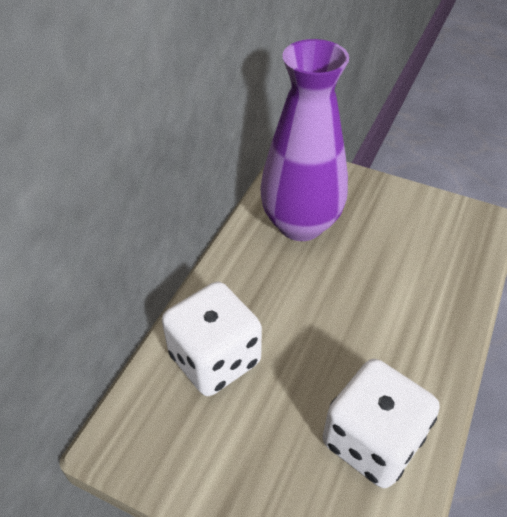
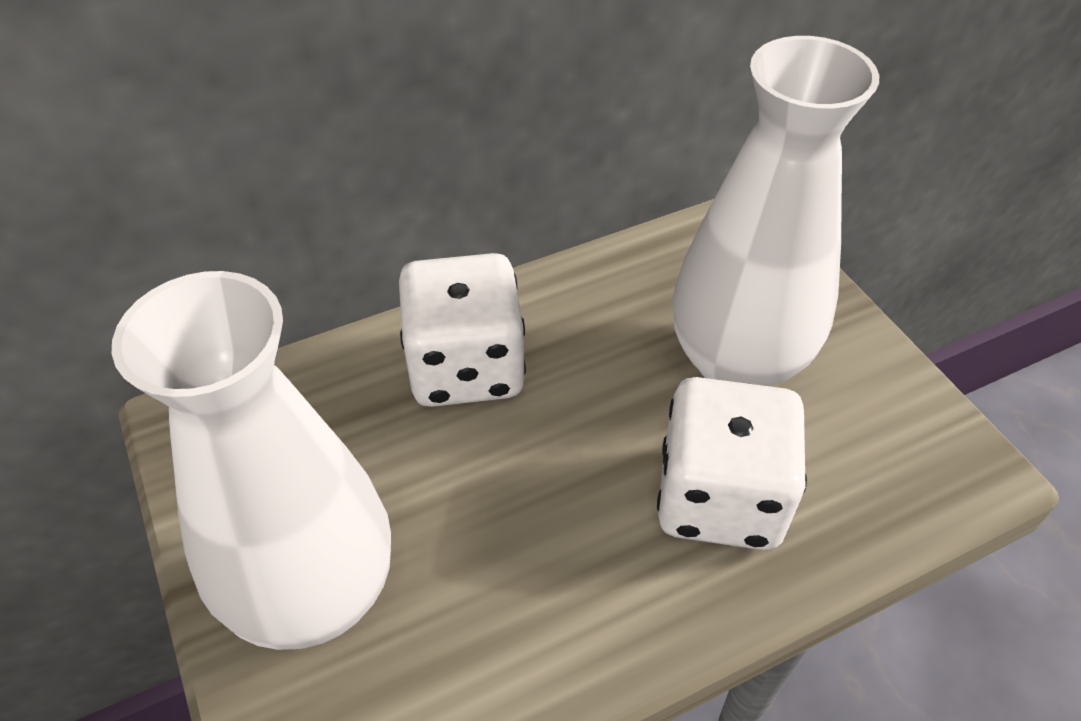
purple vase: 1 -> 0
white vase: 0 -> 2

